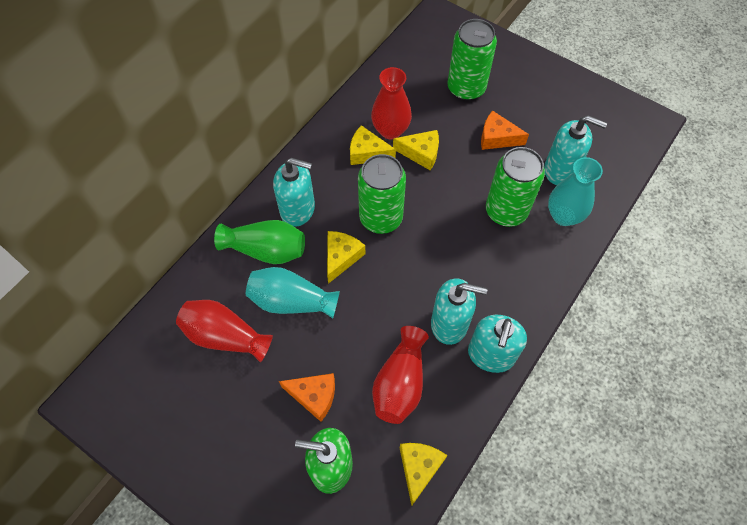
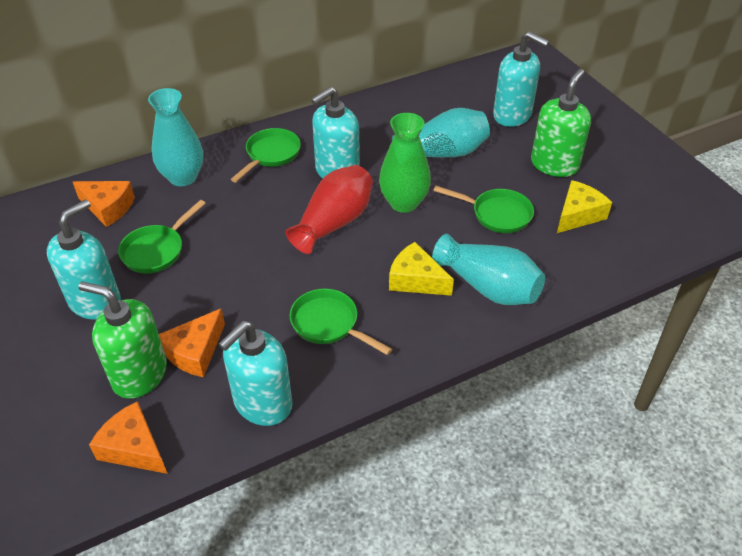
green can: 3 -> 0
green pan: 0 -> 4
green soap dispenser: 1 -> 2
orange cheese: 2 -> 3
red vase: 3 -> 1
turquoise vase: 2 -> 3
yellow cheese: 4 -> 2

